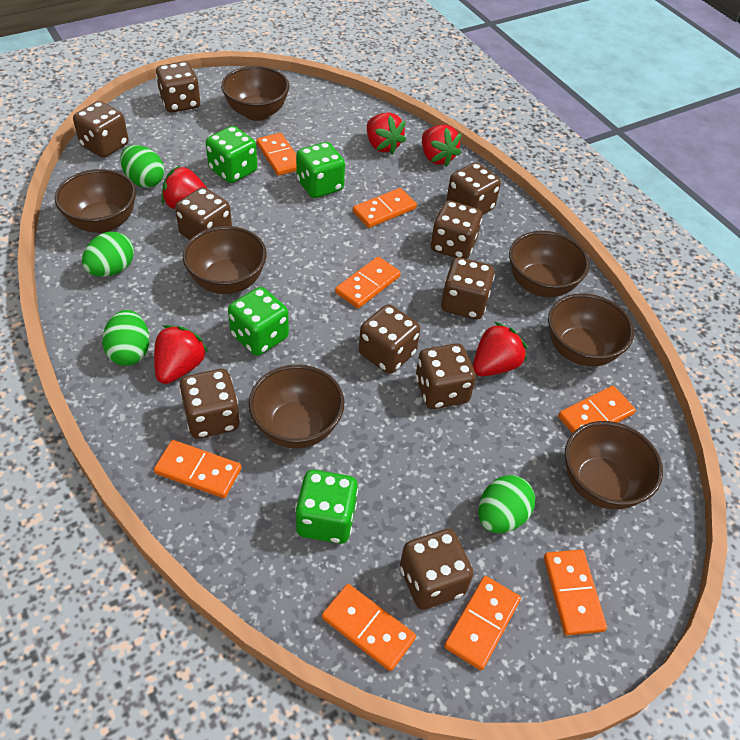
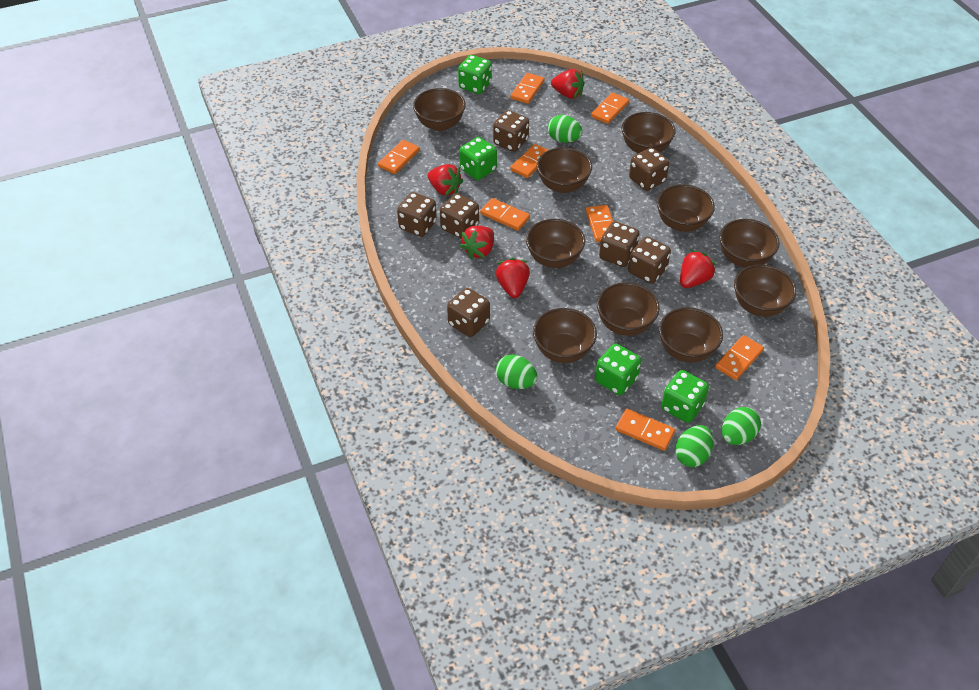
brown bowl: 7 -> 10
brown dice: 10 -> 7

